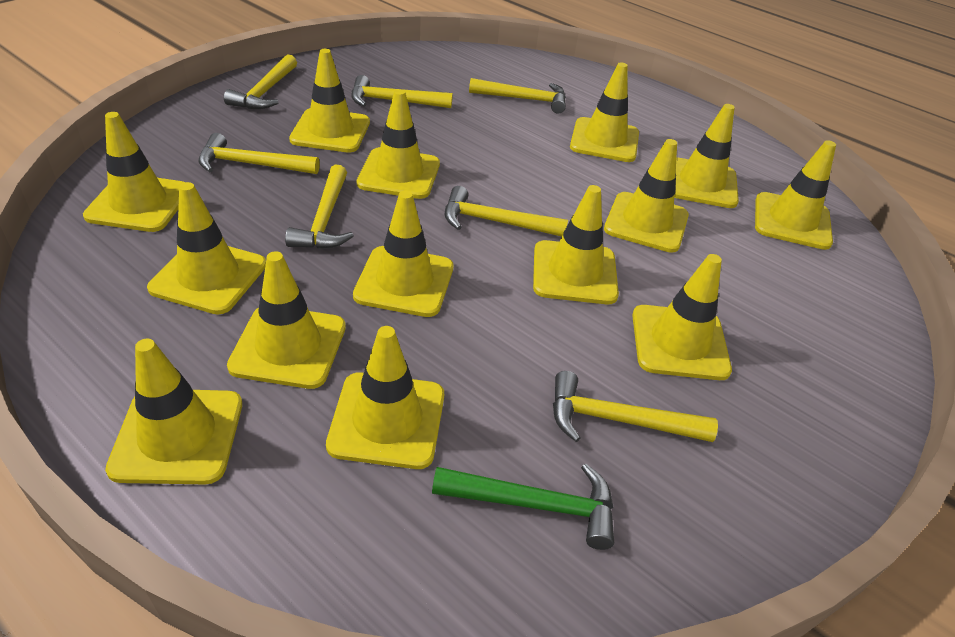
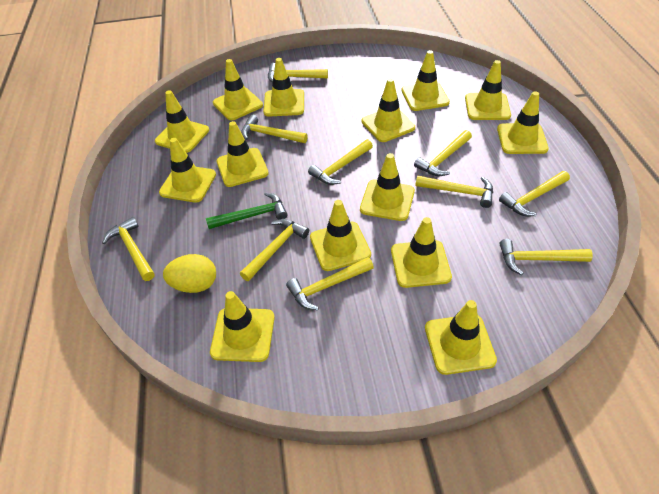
yellow egg: 0 -> 1
yellow hammer: 7 -> 10

